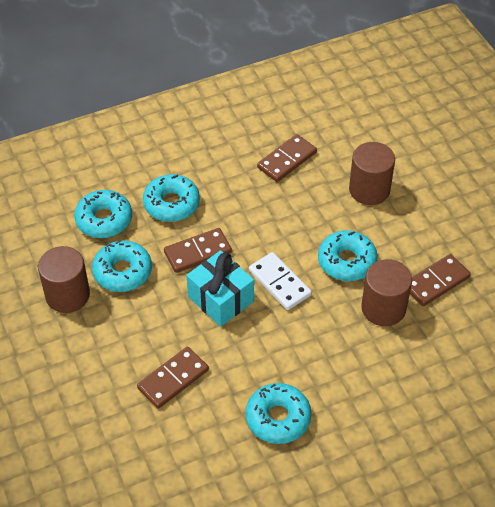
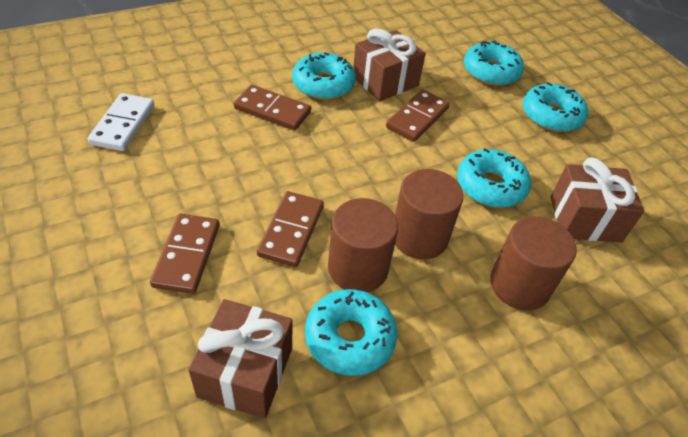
brown gift: 0 -> 3
turquoise gift: 1 -> 0

